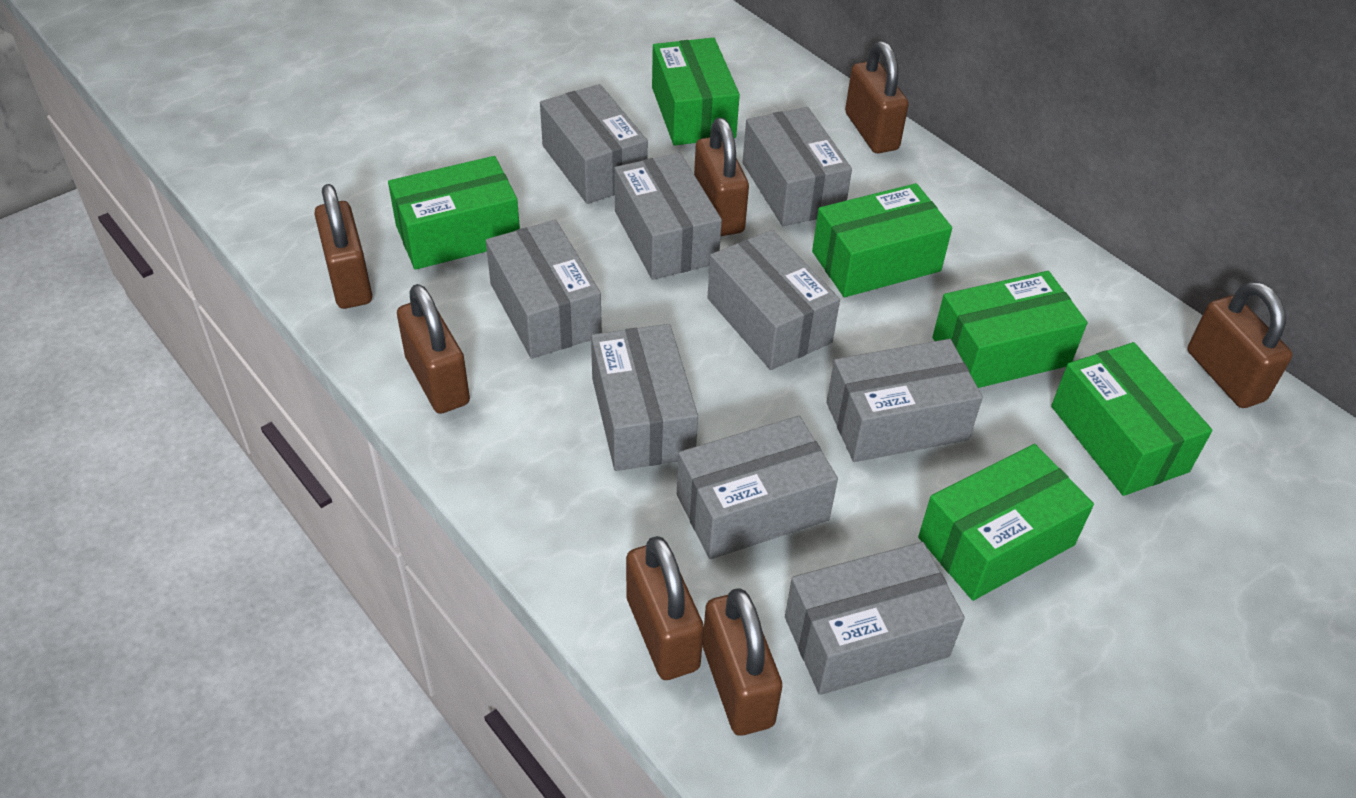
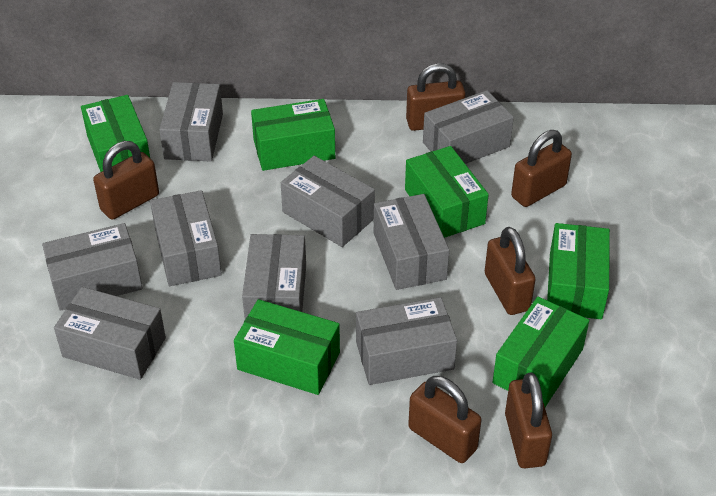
brown padlock: 7 -> 6

